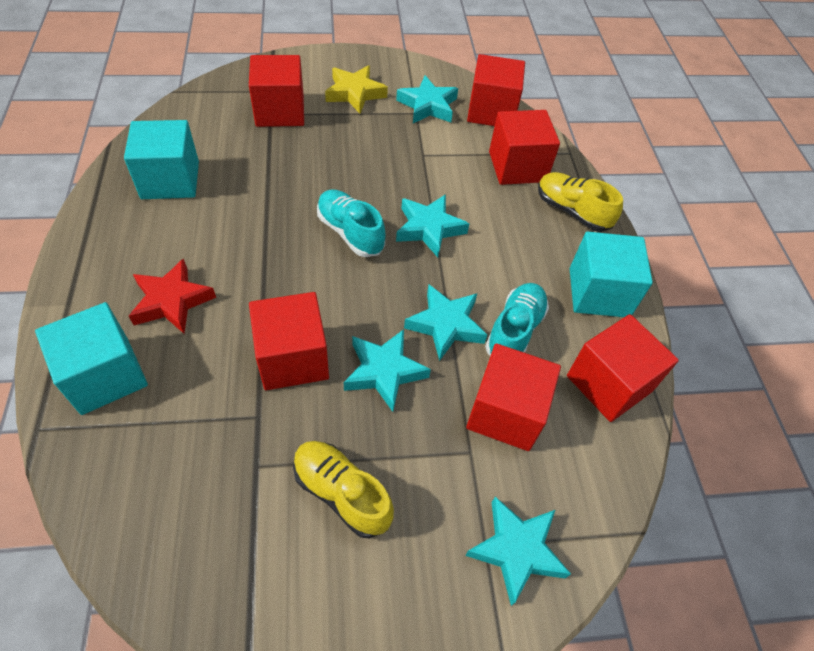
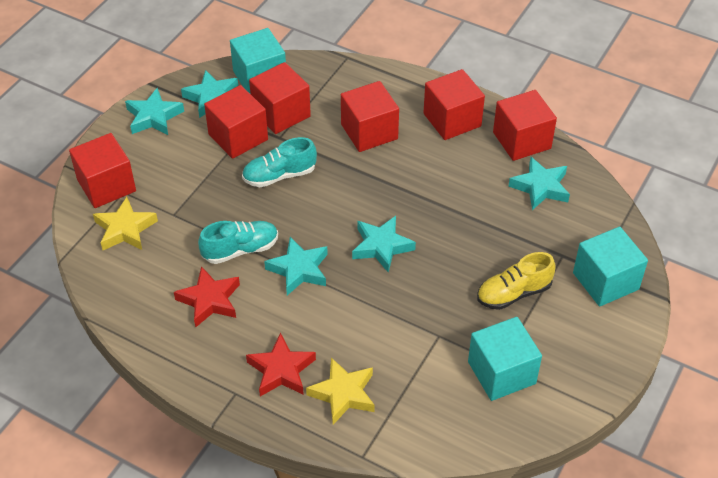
red star: 1 -> 2
yellow shoe: 2 -> 1
yellow star: 1 -> 2

